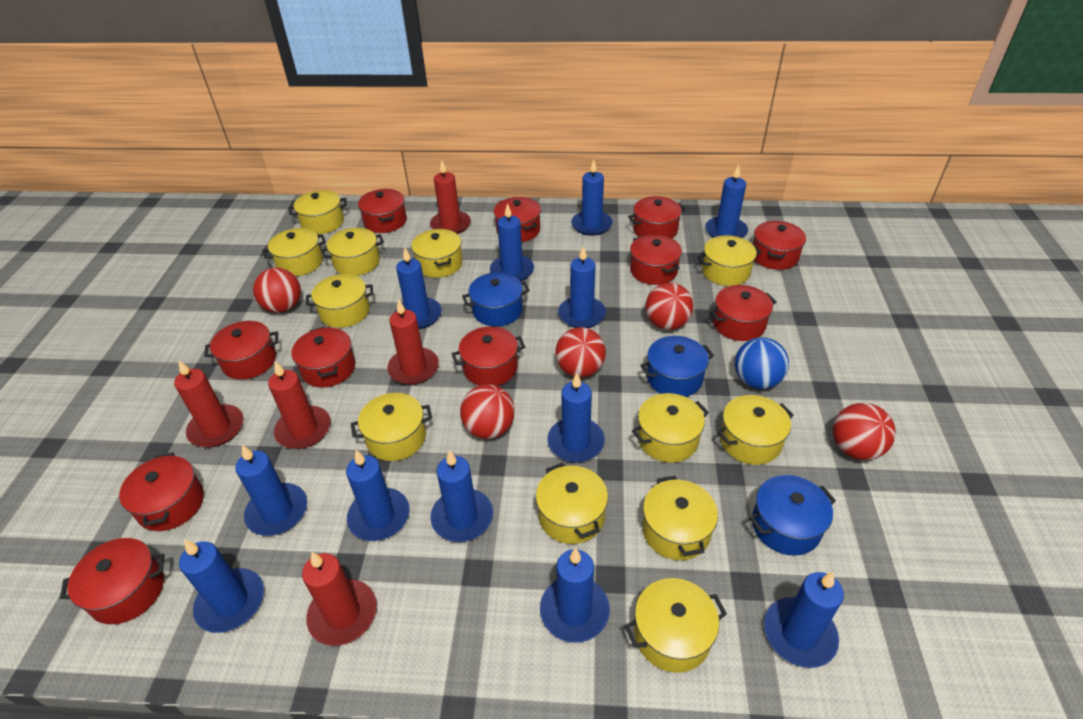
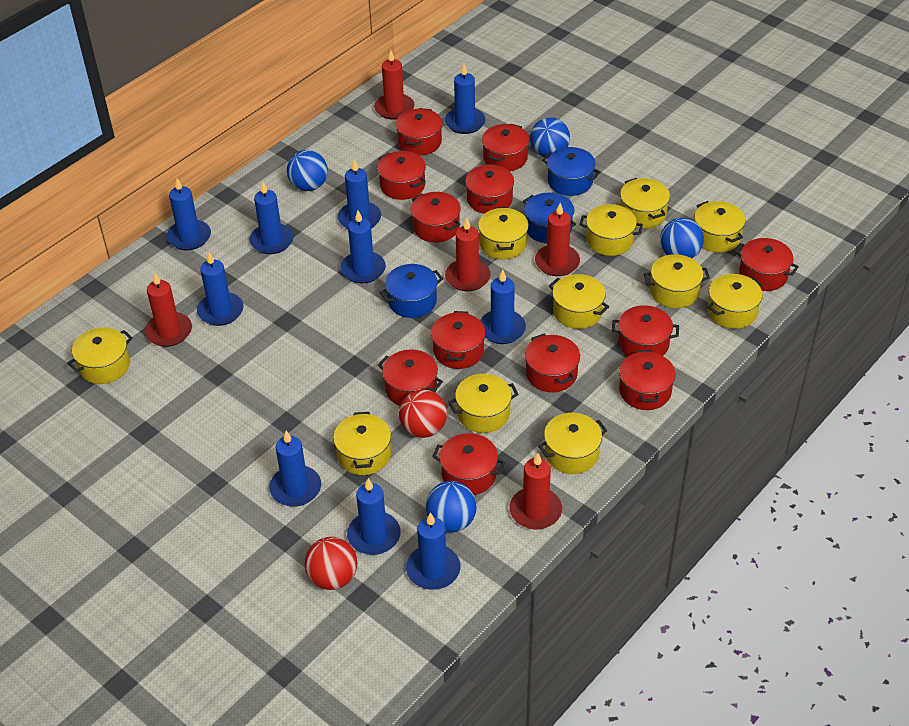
blue ball: 1 -> 4
blue candle: 12 -> 10
red ball: 5 -> 2
red pot: 11 -> 12
yellow pot: 12 -> 11

